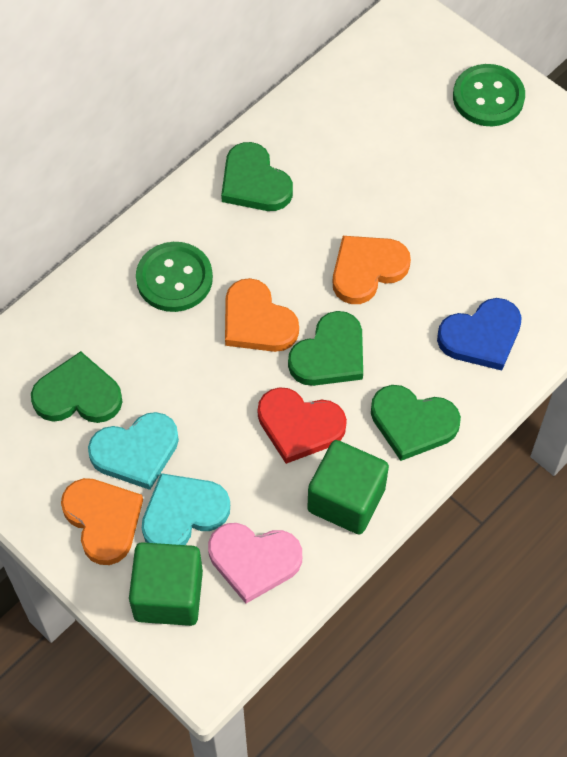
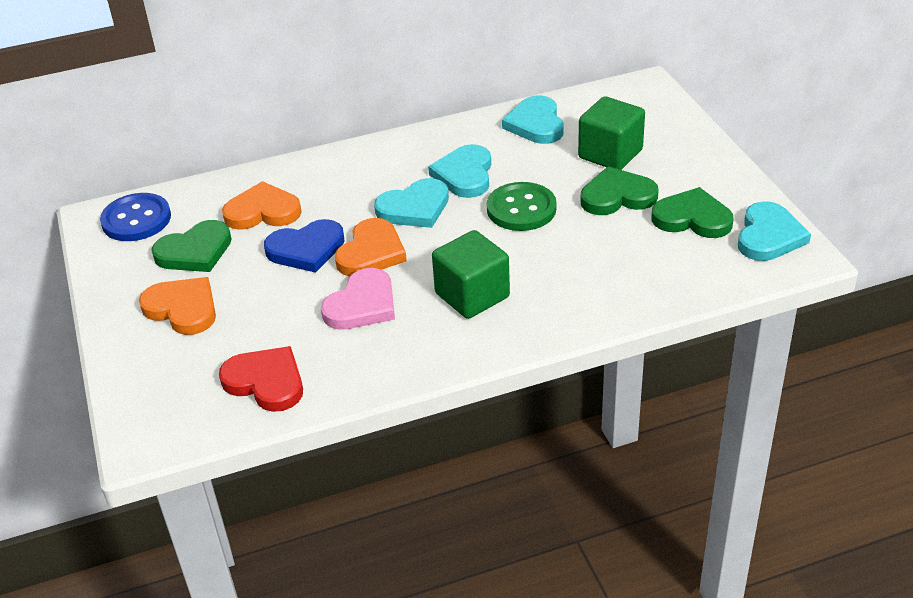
blue button: 0 -> 1
green button: 2 -> 1
green heart: 4 -> 3
turquoise heart: 2 -> 4

